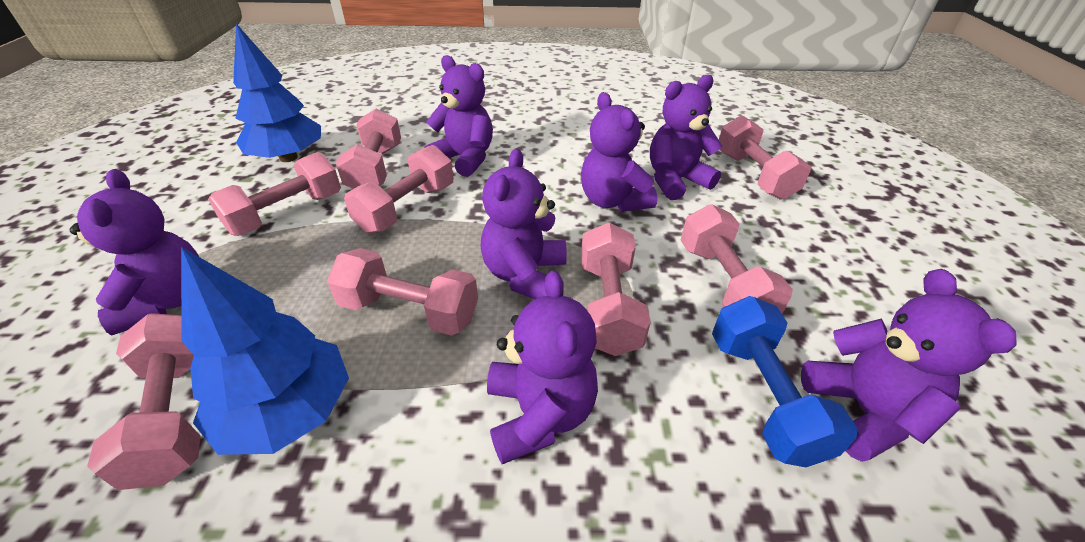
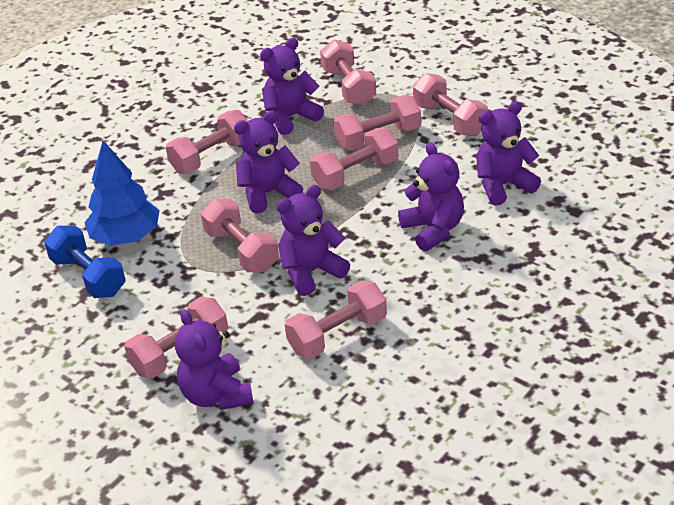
blue tree: 2 -> 1
purple teddy bear: 7 -> 6

